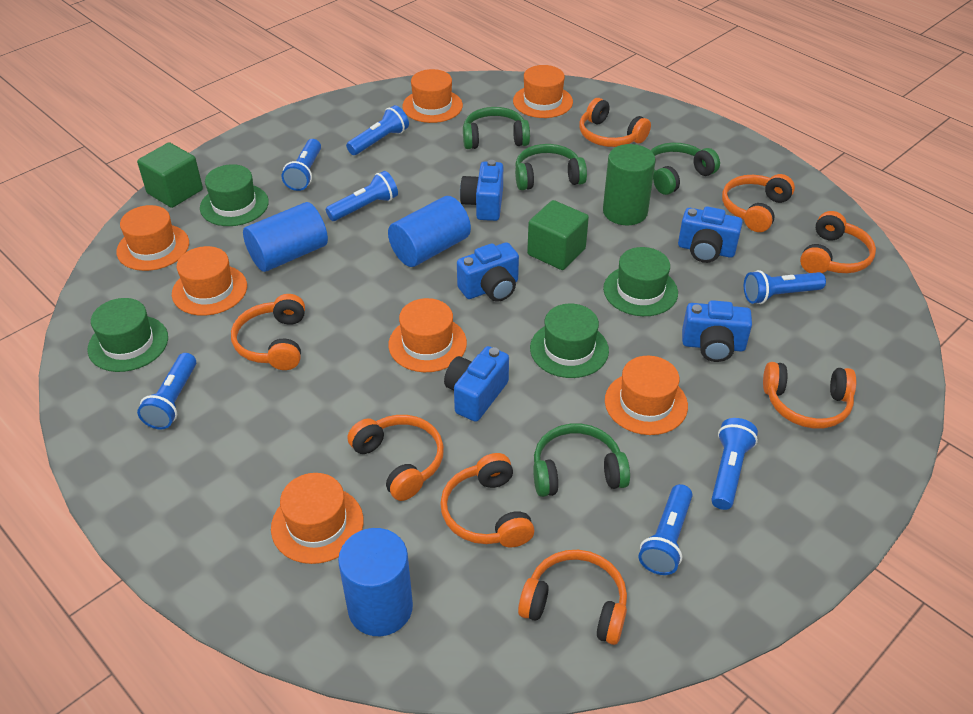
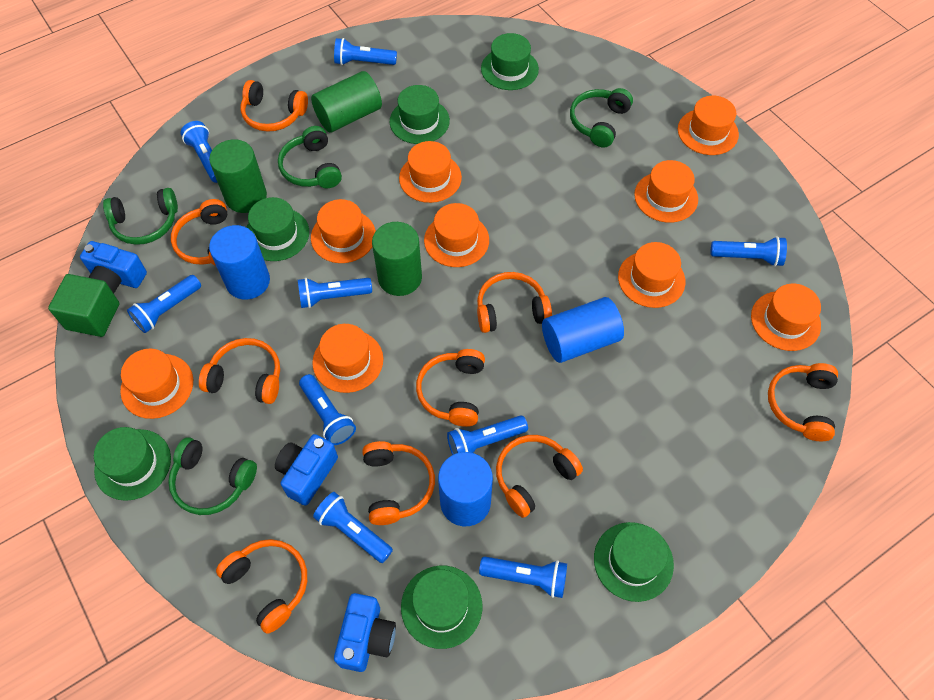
blue camera: 5 -> 3
blue flashlight: 7 -> 9
green cube: 2 -> 1
green cylinder: 1 -> 3
green hat: 4 -> 6
orange hat: 7 -> 9
orange headphones: 8 -> 9

